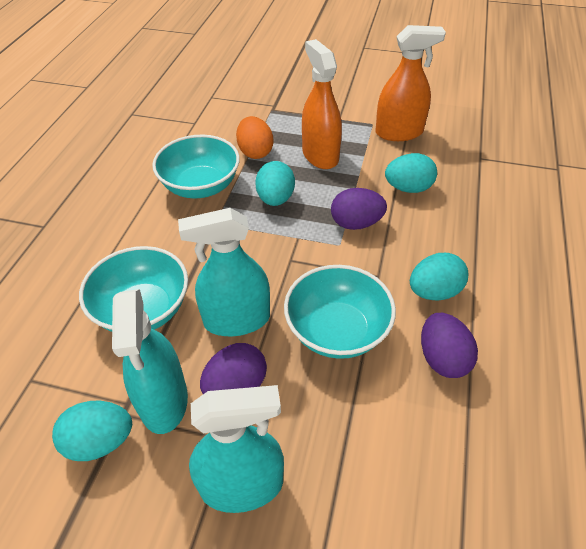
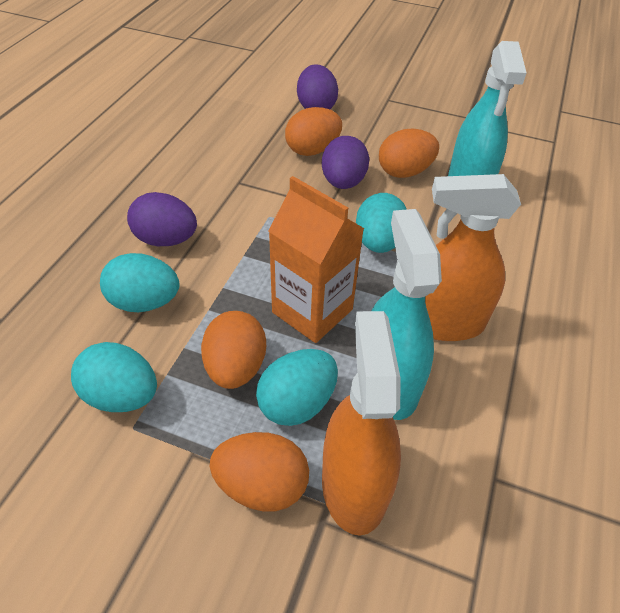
orange carton: 0 -> 1
orange egg: 1 -> 4
turquoise bowl: 3 -> 0
turquoise spray bottle: 3 -> 2

